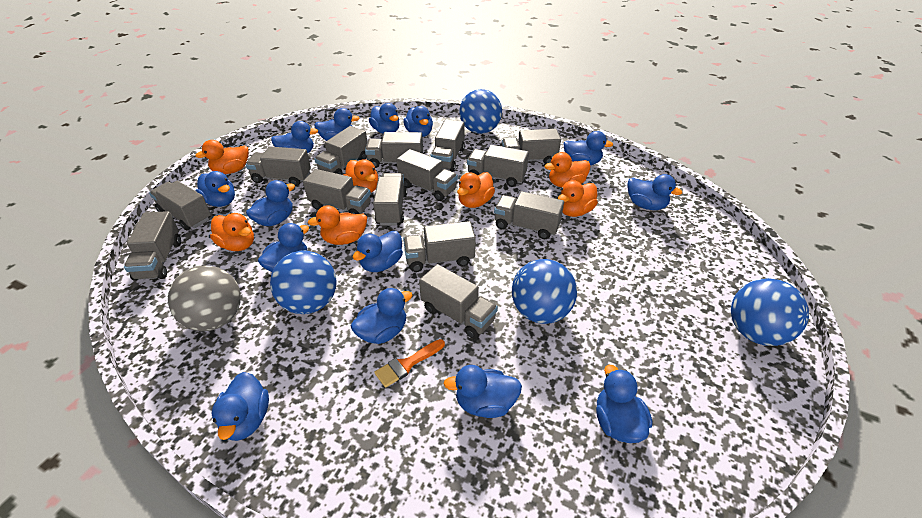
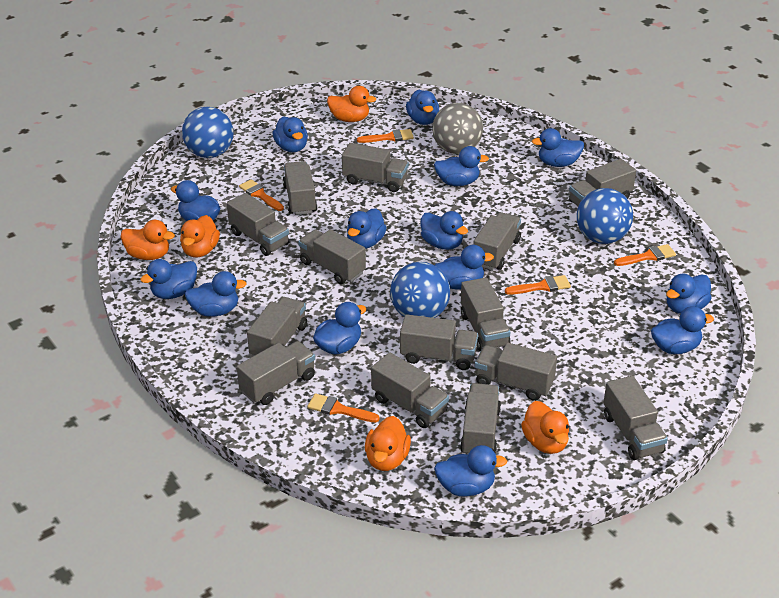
blue ball: 4 -> 3
orange brush: 1 -> 5
orange duck: 7 -> 5

